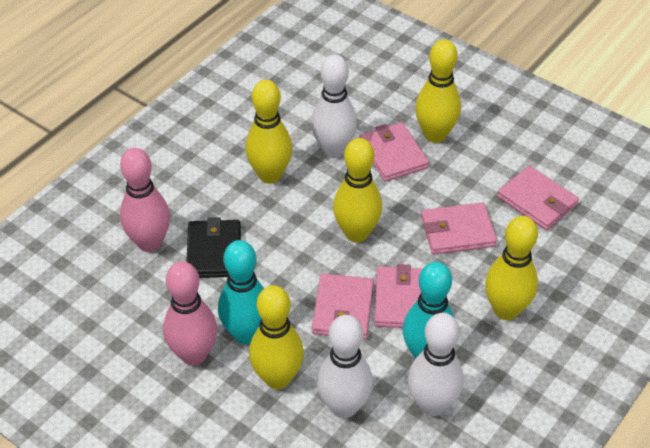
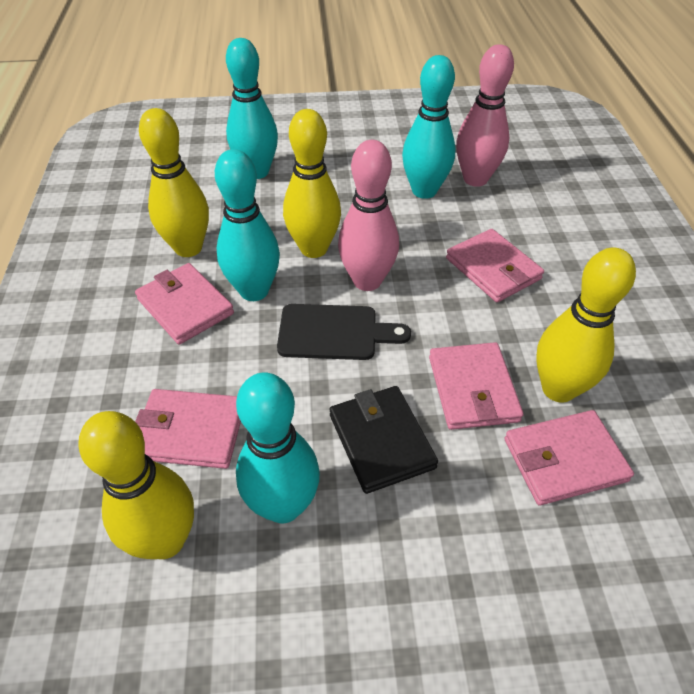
black cutting board: 0 -> 1
turquoise bowling pin: 2 -> 4
white bowling pin: 3 -> 0
yellow bowling pin: 5 -> 4

